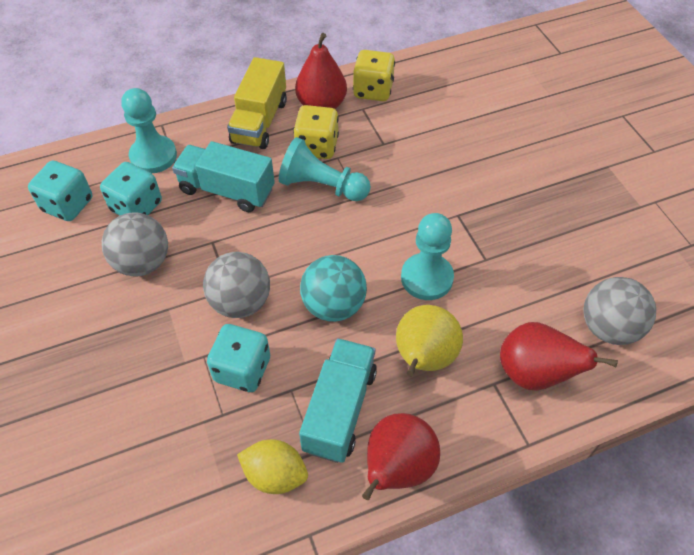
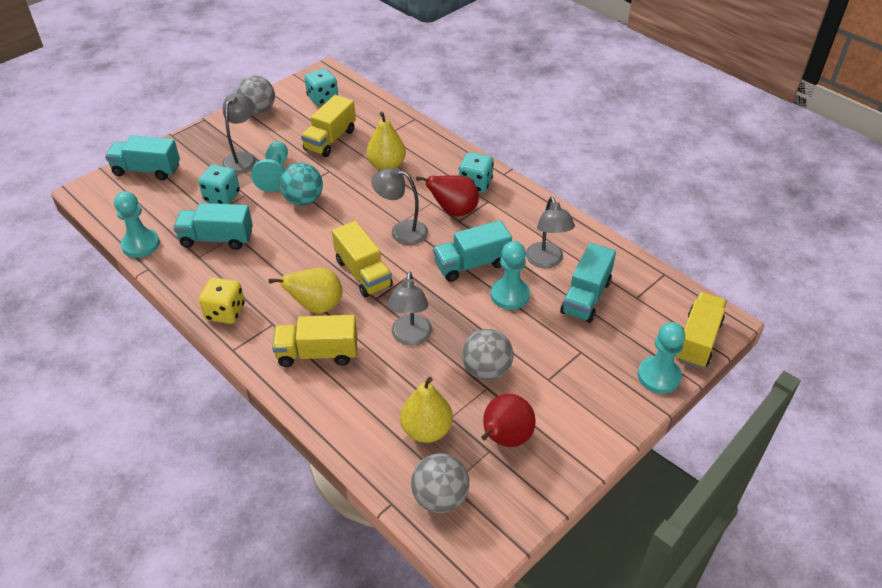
grey lamp: 0 -> 4
red pear: 3 -> 2
turquoise pawn: 3 -> 4
turquoise truck: 2 -> 4
yellow dice: 2 -> 1
yellow lemon: 1 -> 0
yellow pear: 1 -> 3
yellow truck: 1 -> 4

